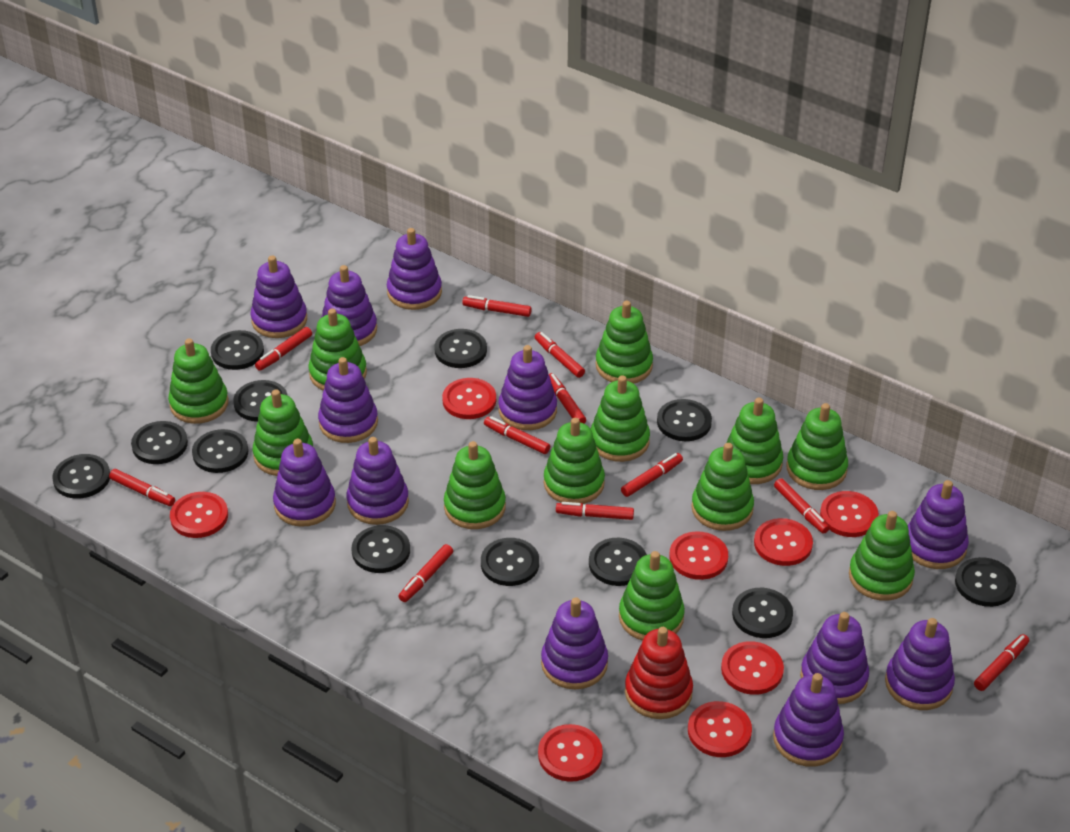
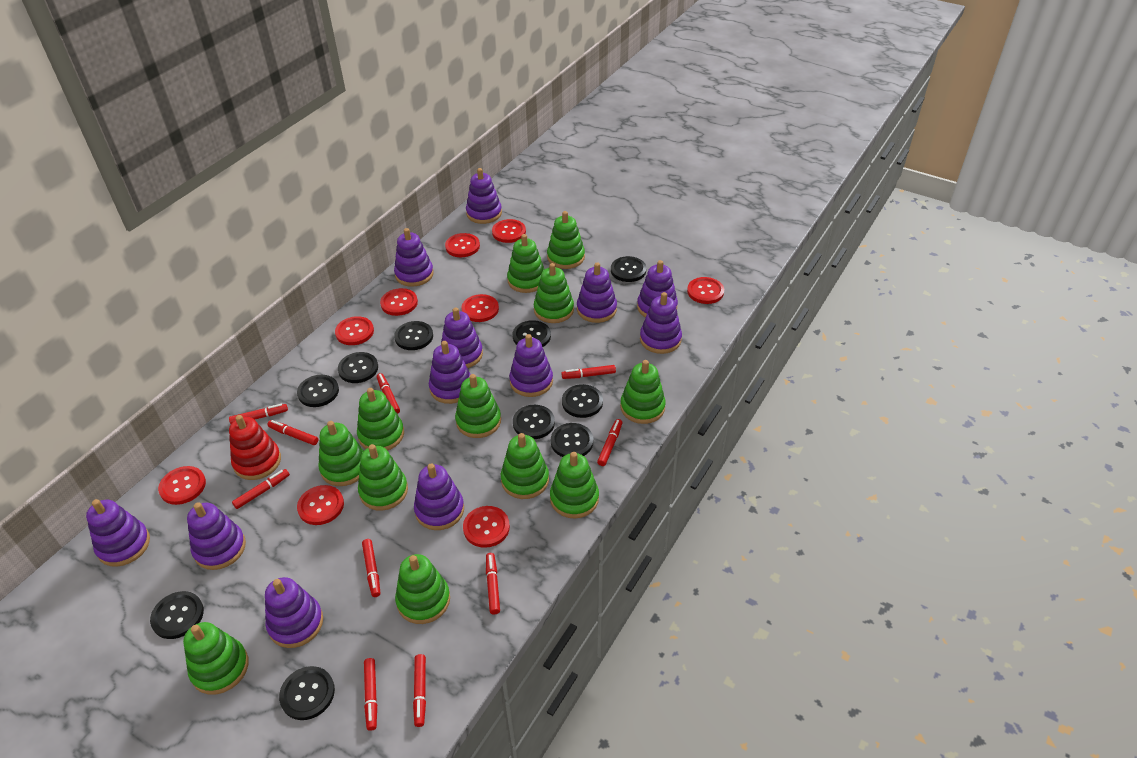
black button: 12 -> 10
red button: 8 -> 9
red marker: 11 -> 10

